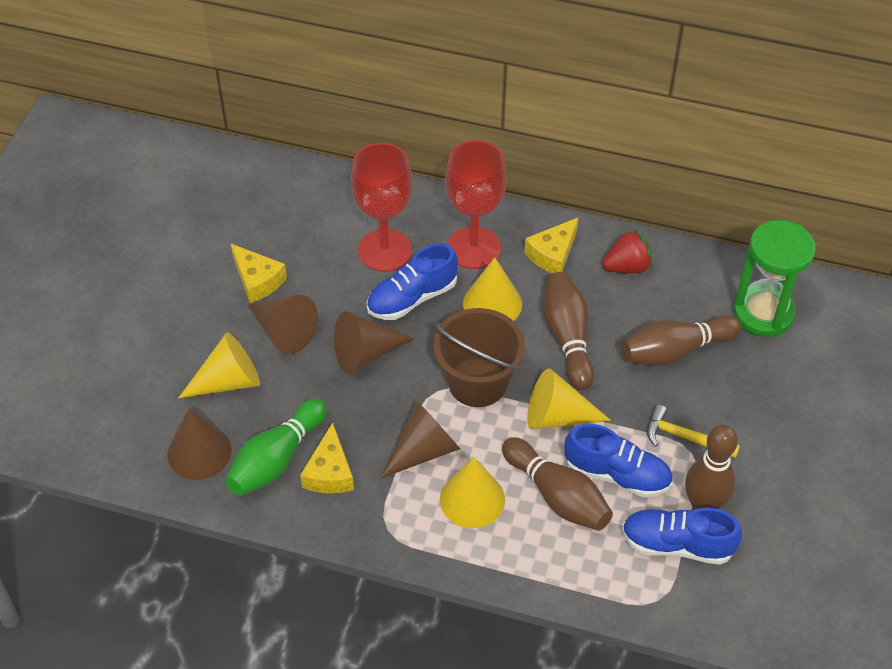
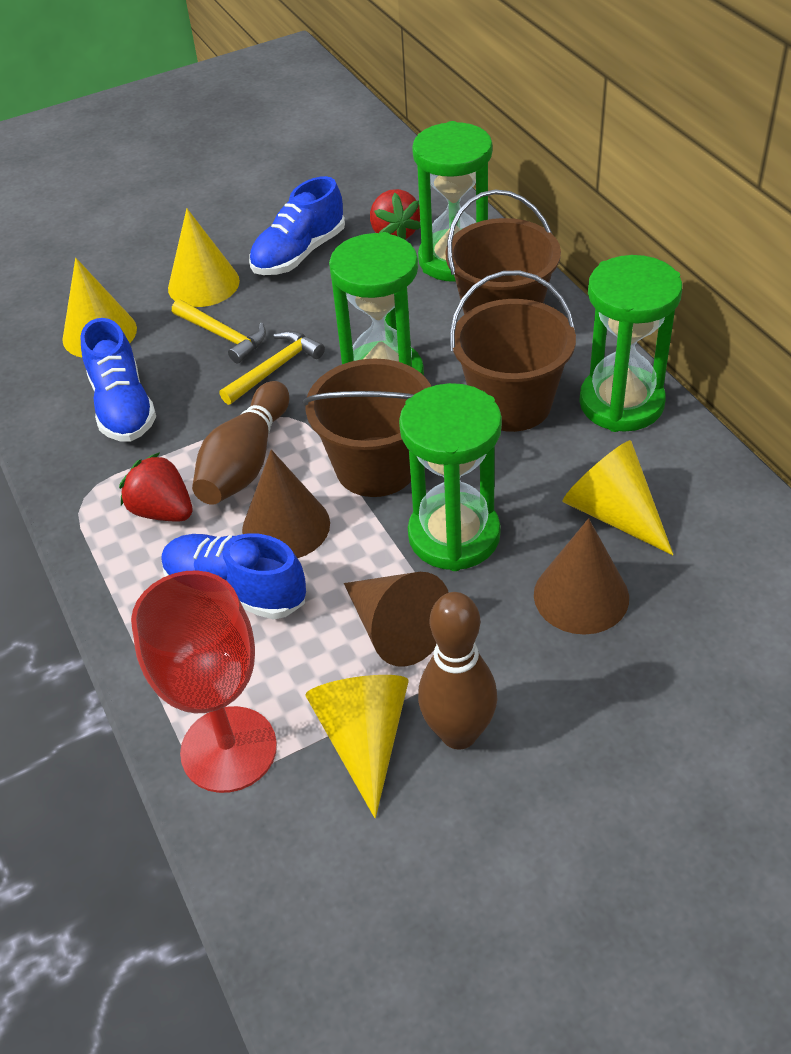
brown bowling pin: 4 -> 2
brown bucket: 1 -> 3
brown cone: 4 -> 3
green bowling pin: 1 -> 0
green hourglass: 1 -> 4
red goblet: 2 -> 1
red strawberry: 1 -> 2
yellow cheese: 3 -> 0
yellow hammer: 1 -> 2

